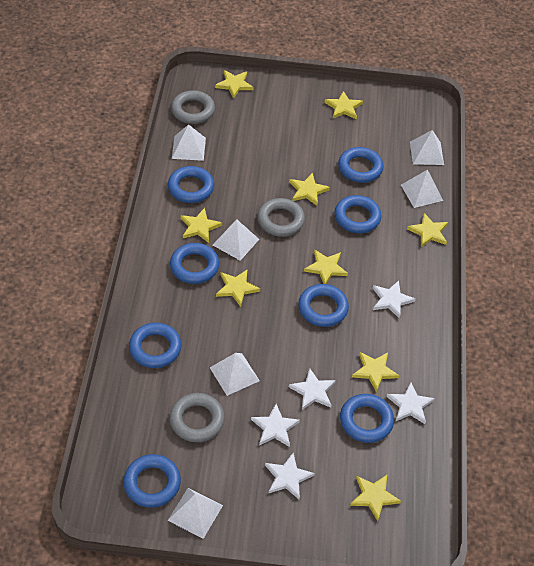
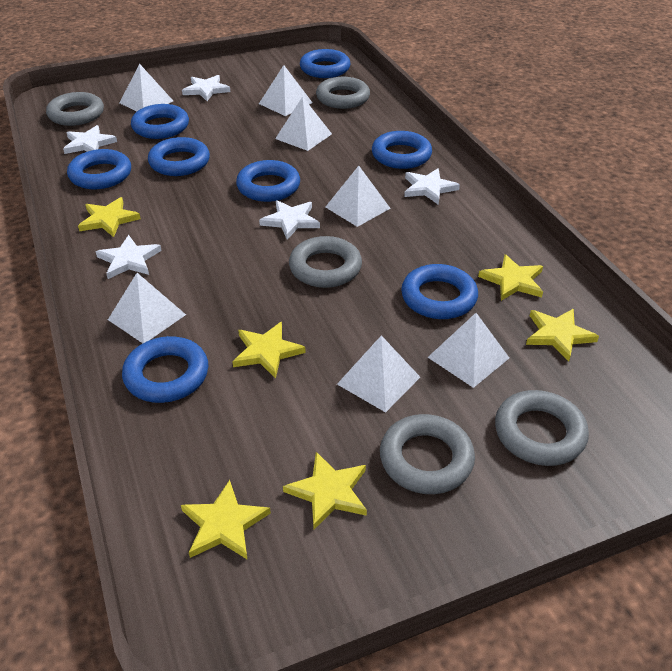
grey ring: 3 -> 5
white pyramid: 6 -> 7
yellow star: 9 -> 6

